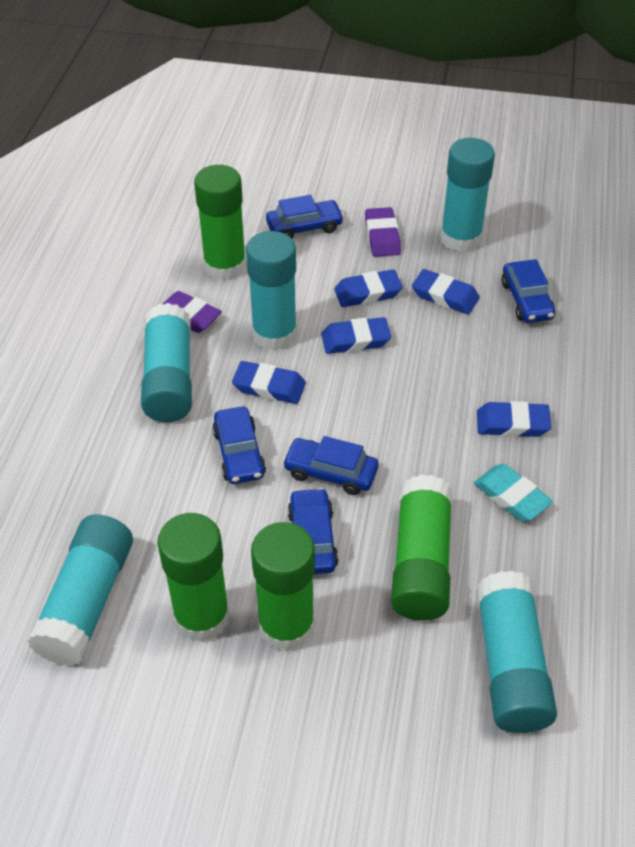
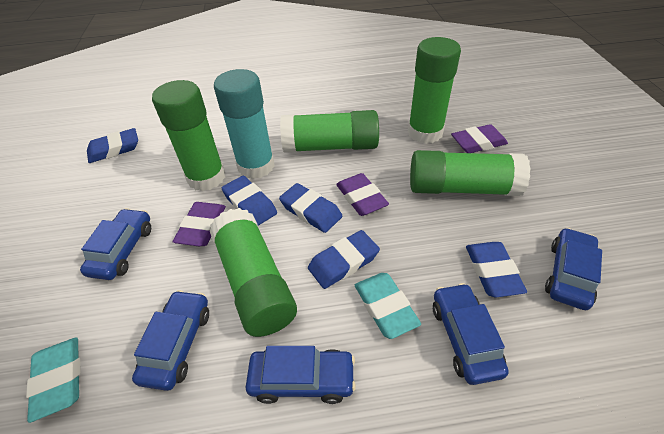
green glue stick: 4 -> 5
purple eraser: 2 -> 3
turquoise eraser: 1 -> 2
turquoise glue stick: 5 -> 1

